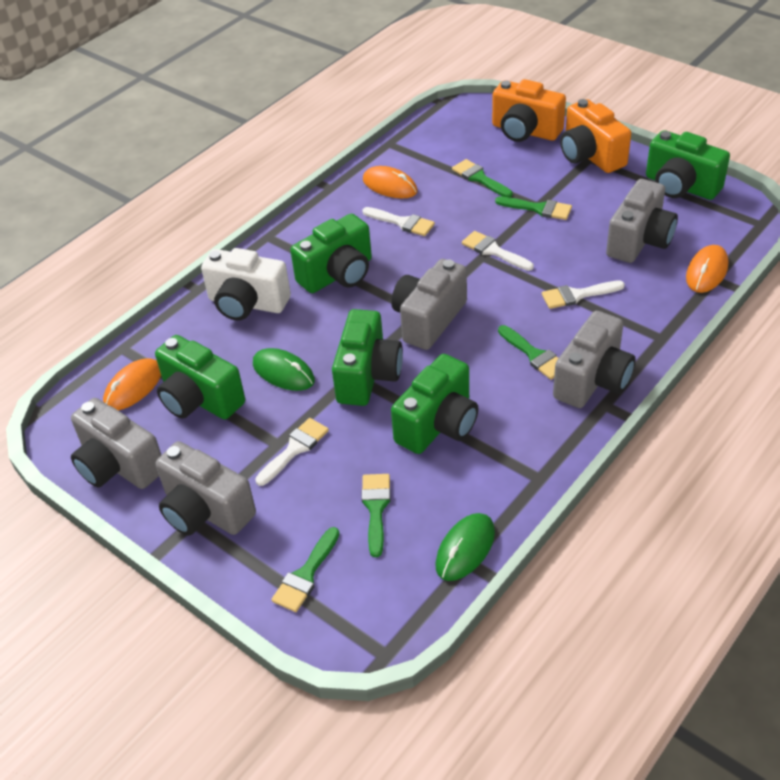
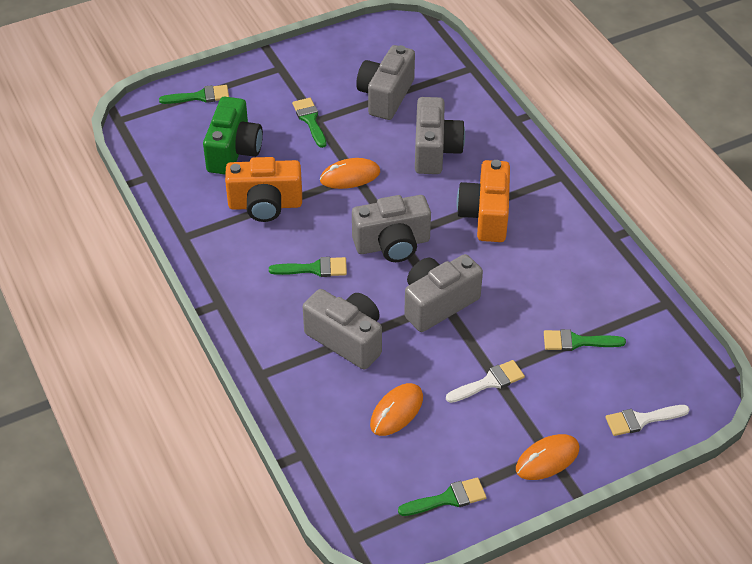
green camera: 5 -> 1
green mouse: 2 -> 0
white brush: 4 -> 2
white camera: 1 -> 0

